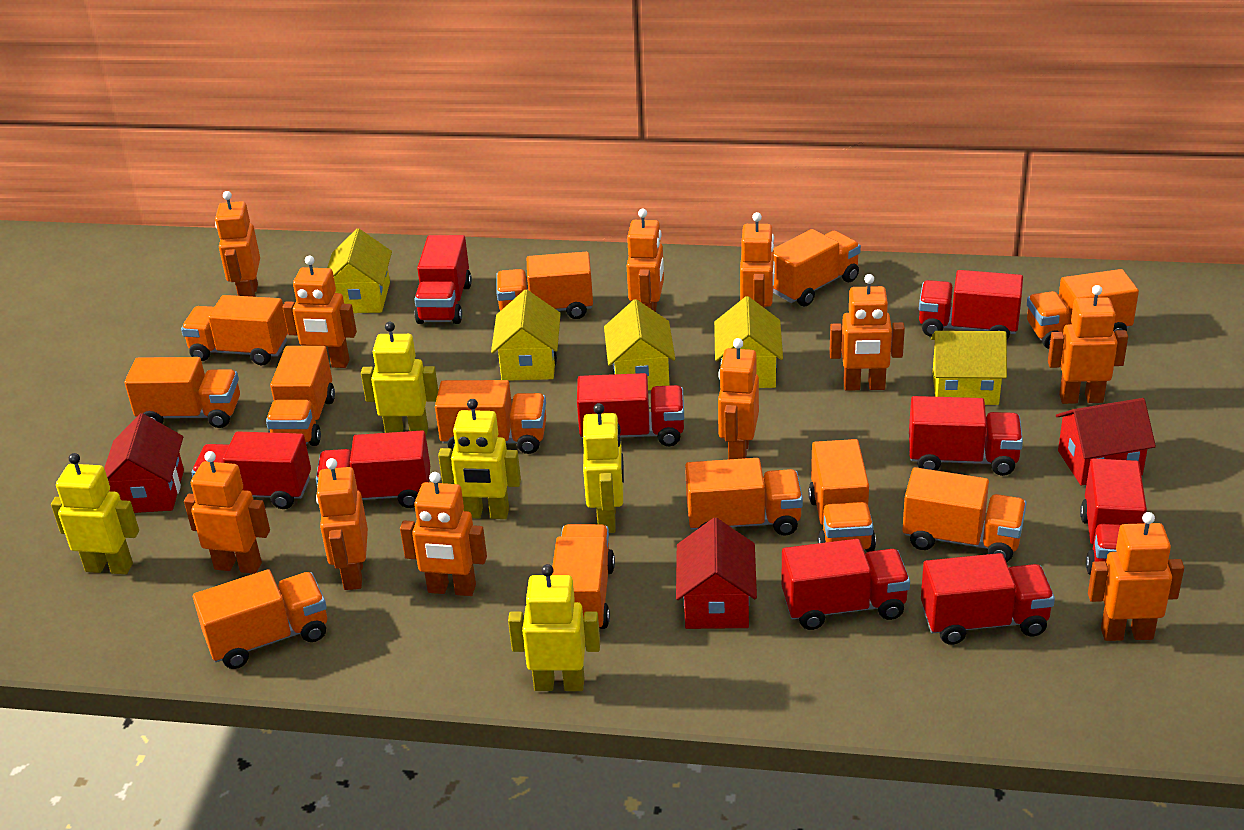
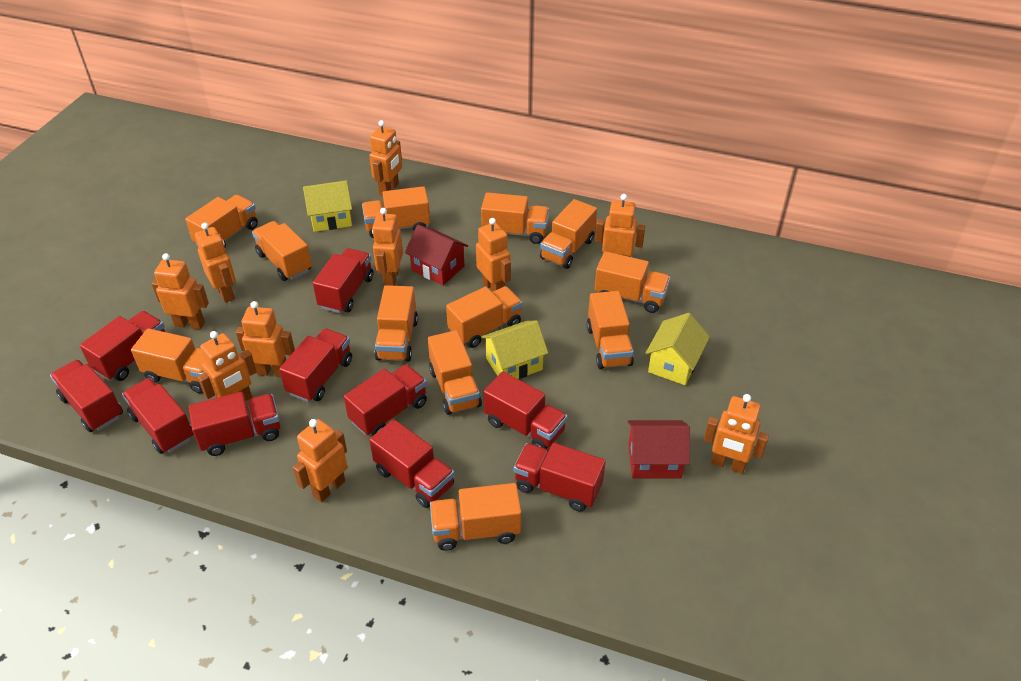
orange robot: 11 -> 10
red house: 3 -> 2
red truck: 9 -> 10
yellow house: 5 -> 3
yellow robot: 5 -> 0

